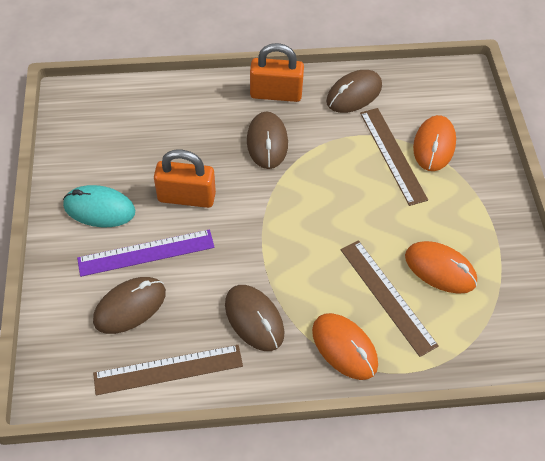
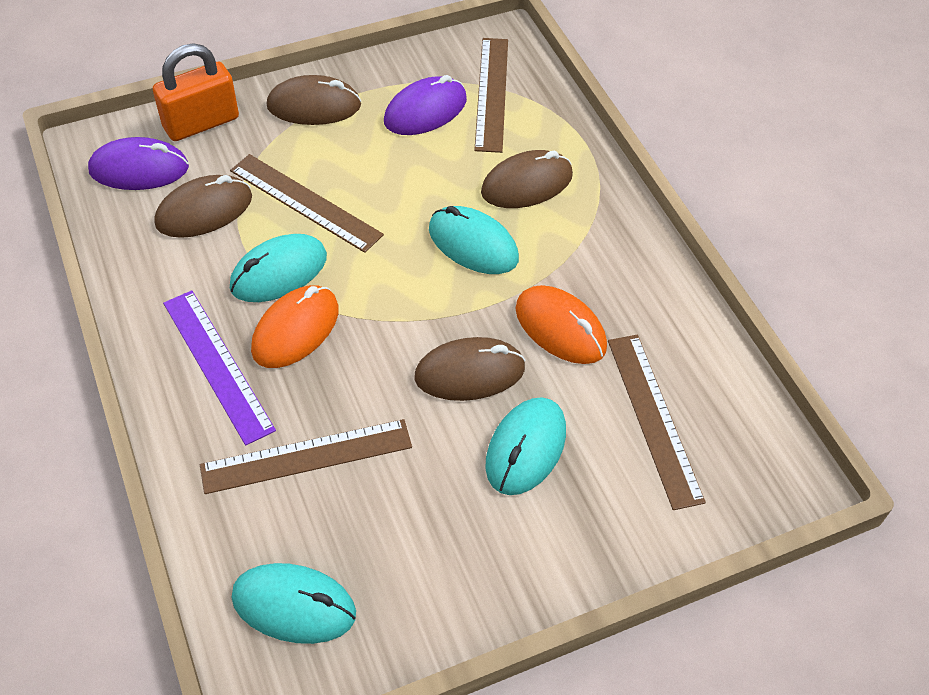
brown ruler: 3 -> 4
orange mouse: 3 -> 2
orange padlock: 2 -> 1
purple mouse: 0 -> 2
turquoise mouse: 1 -> 4

